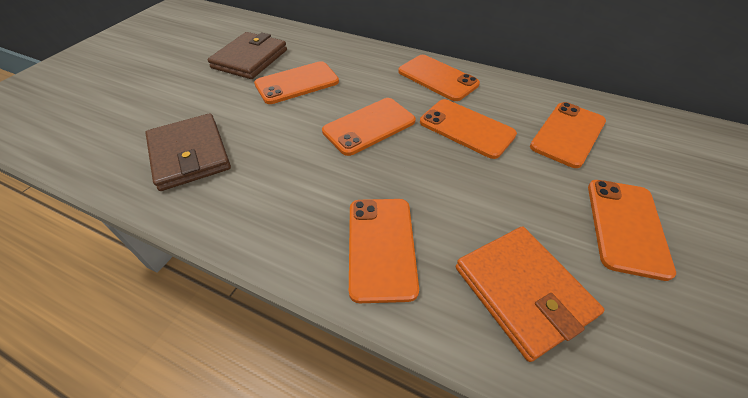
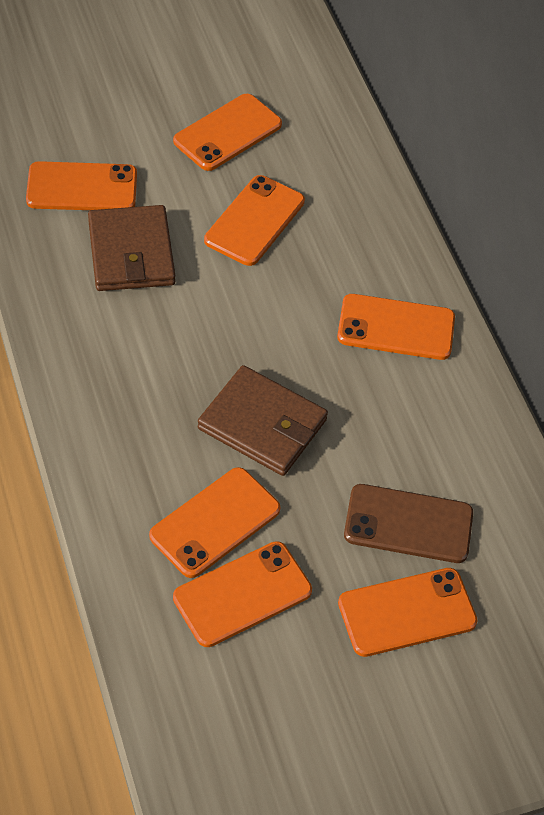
brown phone: 0 -> 1
orange wallet: 1 -> 0

